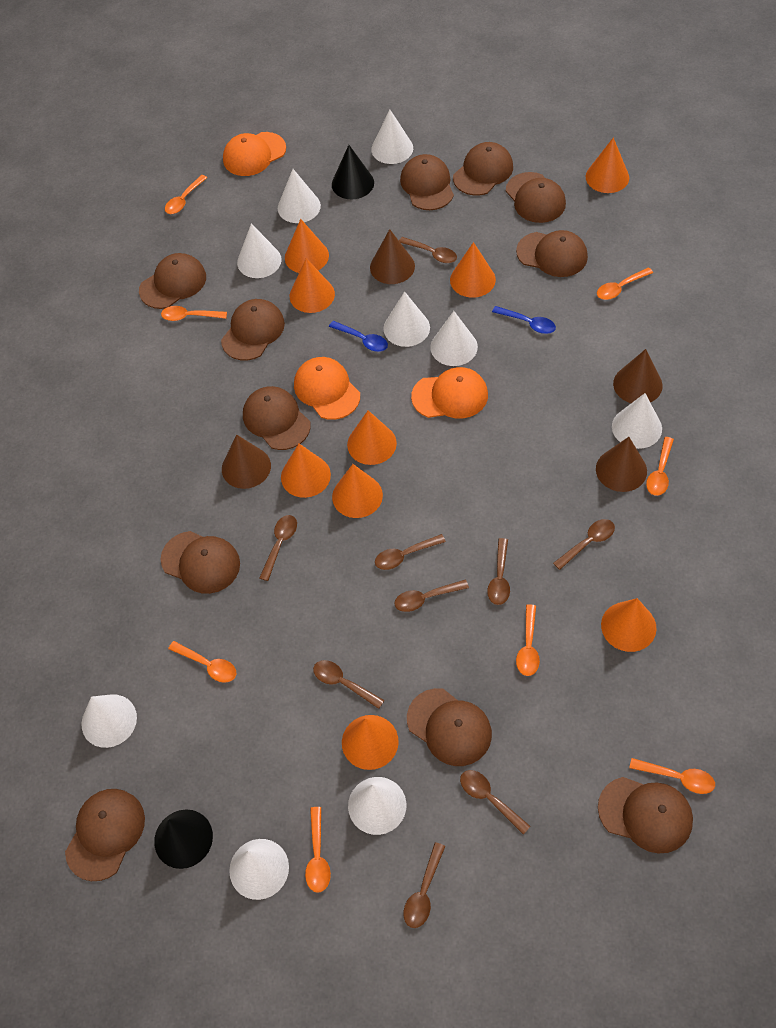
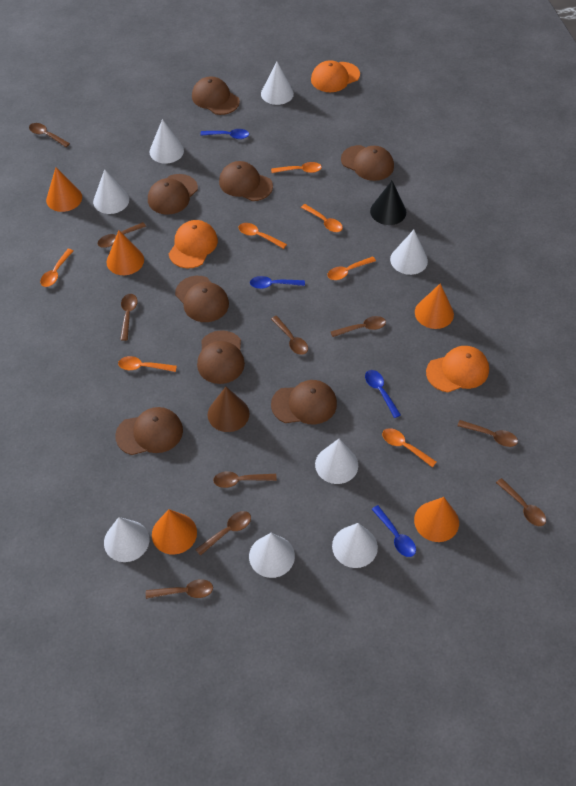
black cone: 2 -> 1
blue spoon: 2 -> 4
brown cap: 11 -> 8
brown cone: 4 -> 1
brown spoon: 9 -> 10
orange cone: 9 -> 5
orange spoon: 8 -> 7
white cone: 9 -> 8

